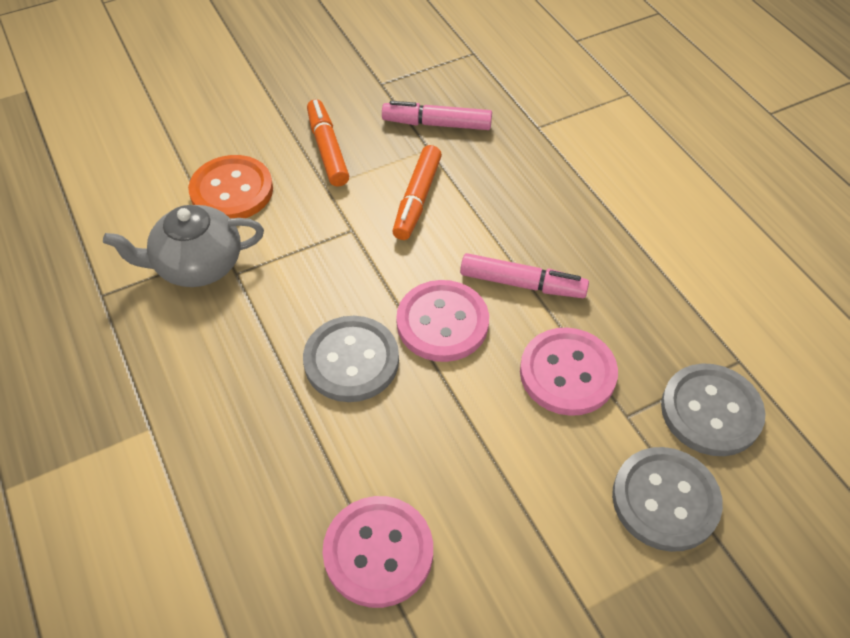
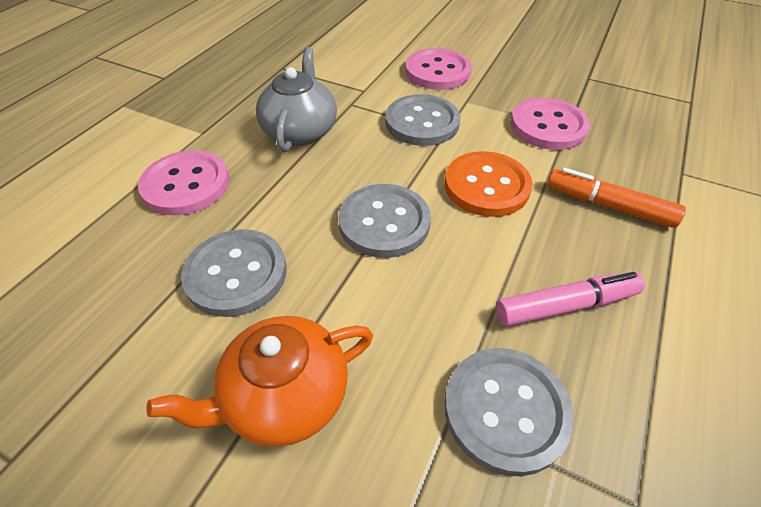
grey button: 3 -> 4
orange marker: 2 -> 1
orange teapot: 0 -> 1
pink marker: 2 -> 1

